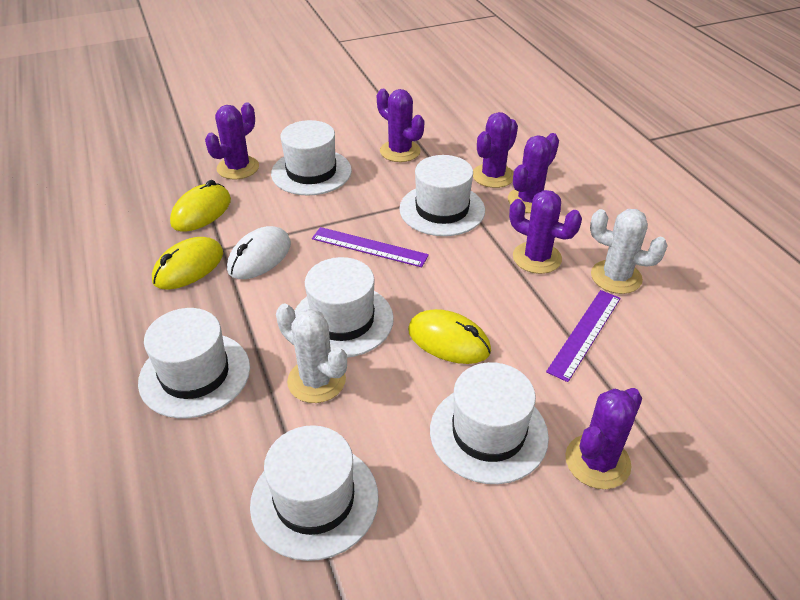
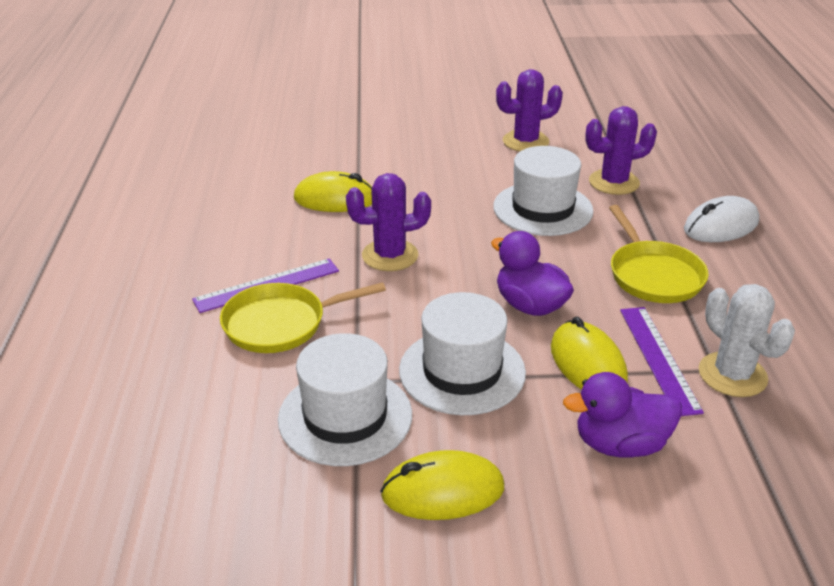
purple cactus: 6 -> 3
purple duck: 0 -> 2
white cactus: 2 -> 1
white hat: 6 -> 3
yellow pan: 0 -> 2

